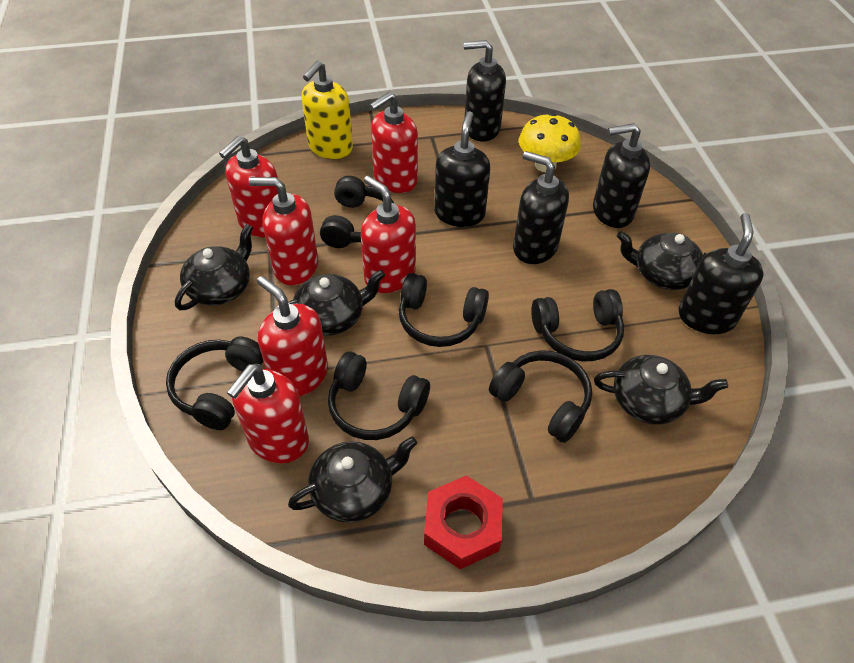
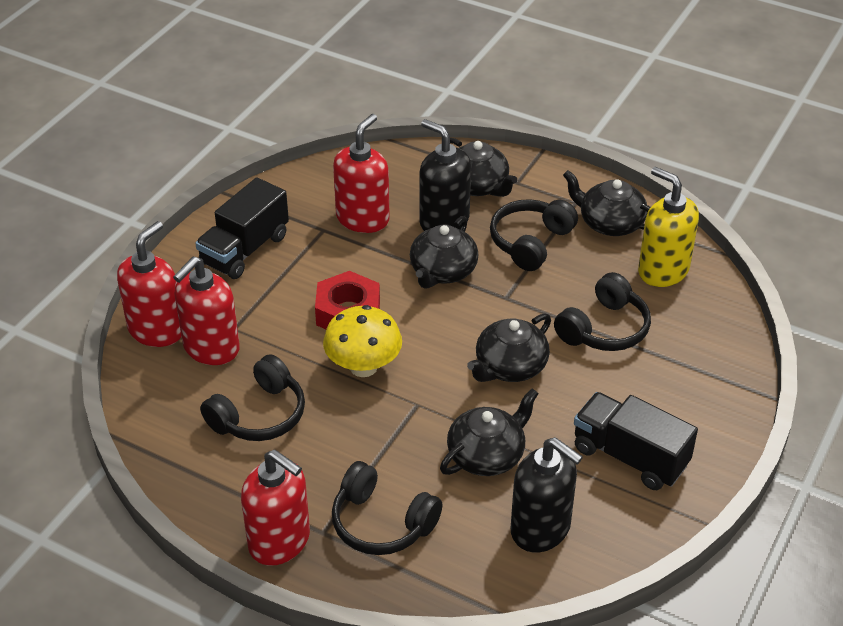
black headphones: 6 -> 4
black soap dispenser: 5 -> 2
black truck: 0 -> 2
red soap dispenser: 6 -> 4

